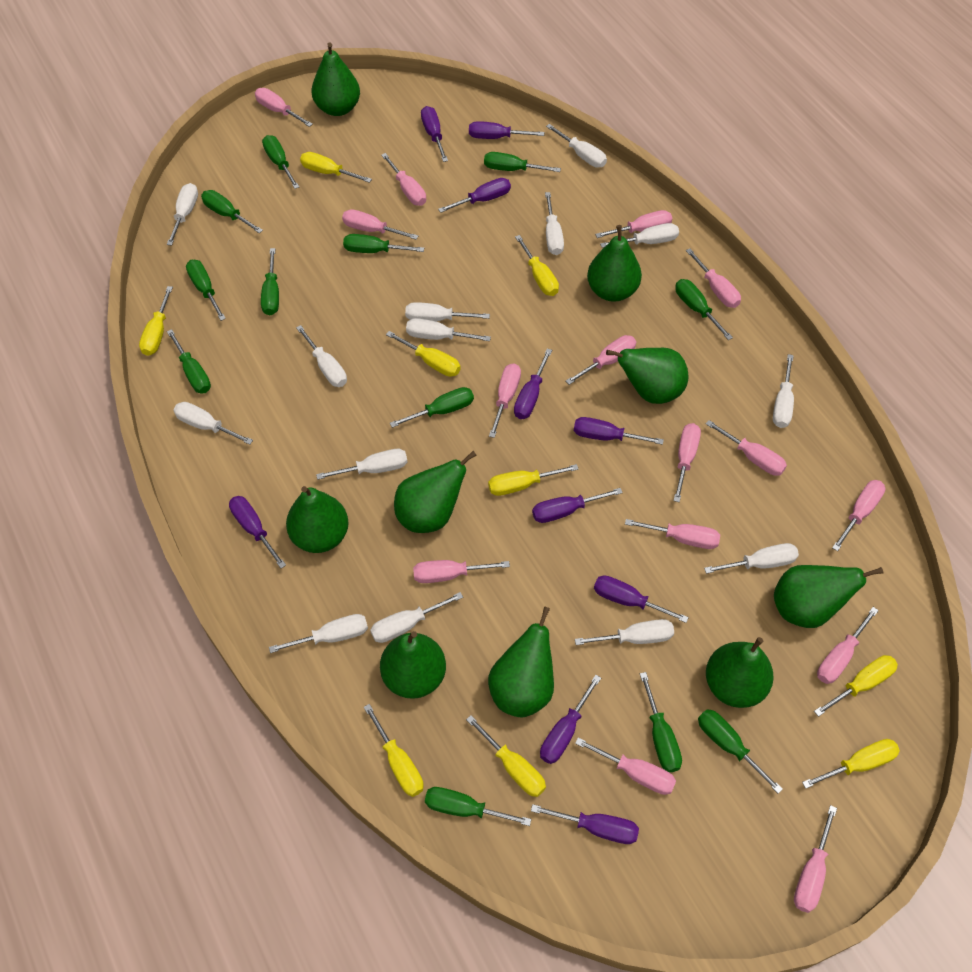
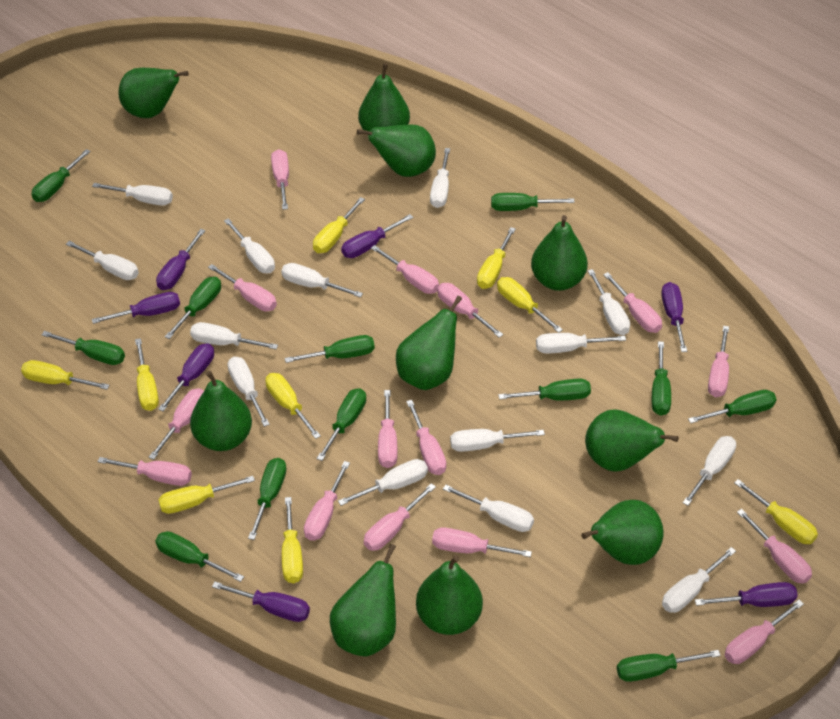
green pear: 9 -> 10
purple screwdriver: 10 -> 7

